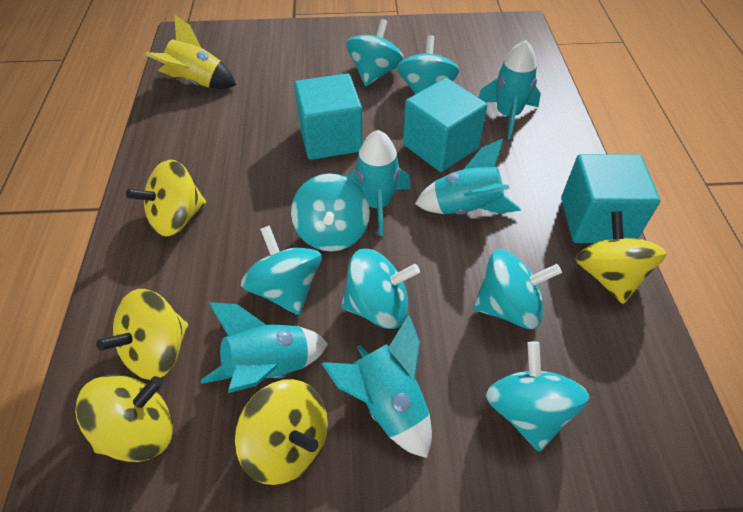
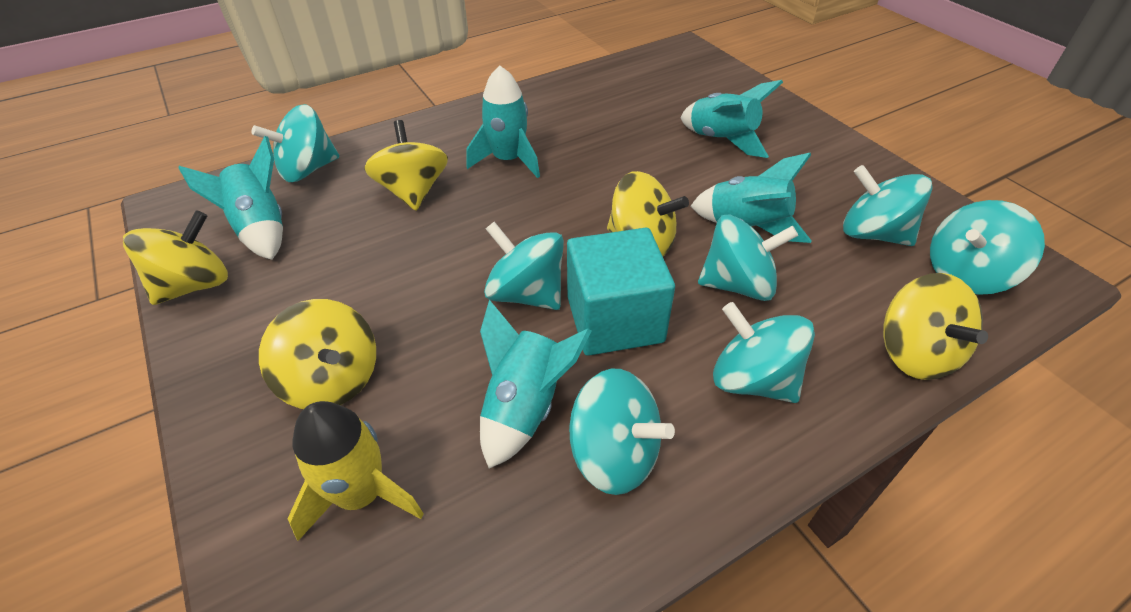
turquoise cube: 3 -> 1

